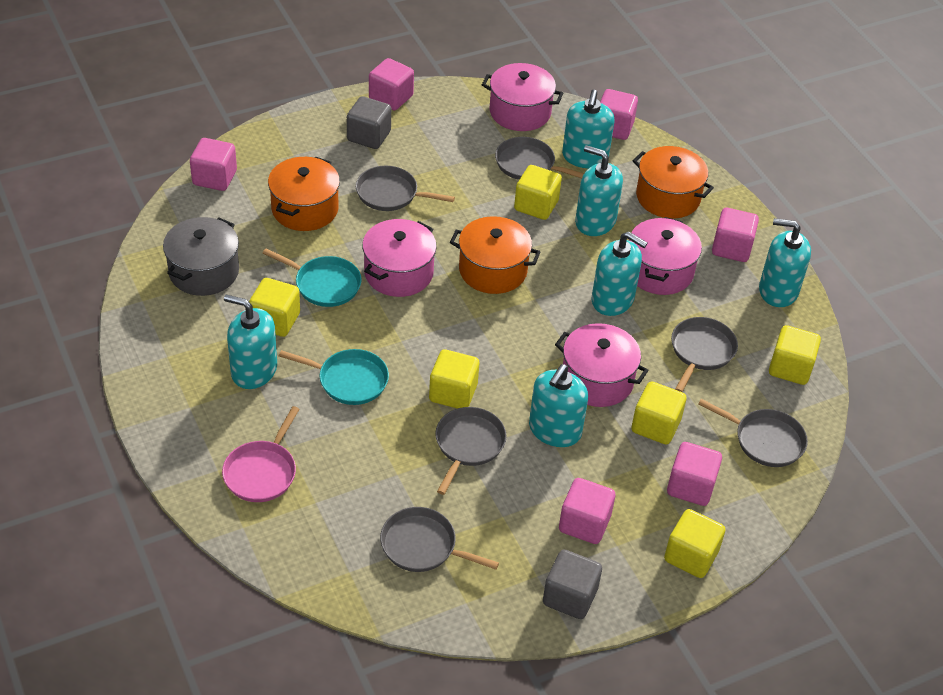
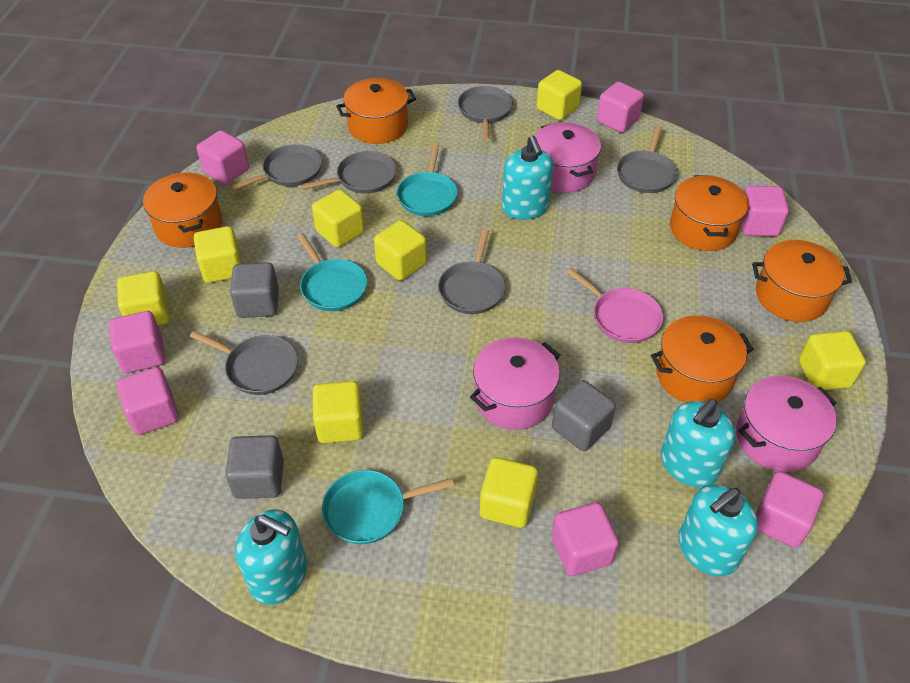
grey cube: 2 -> 3
grey pot: 1 -> 0
orange pot: 3 -> 5
pink cube: 6 -> 7
pink pot: 4 -> 3
turquoise pan: 2 -> 3
turquoise soap dispenser: 6 -> 4
yellow cube: 6 -> 8

